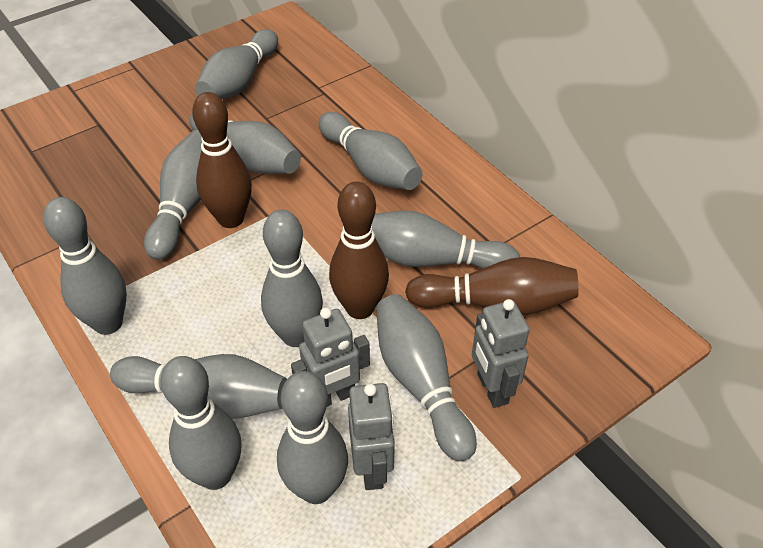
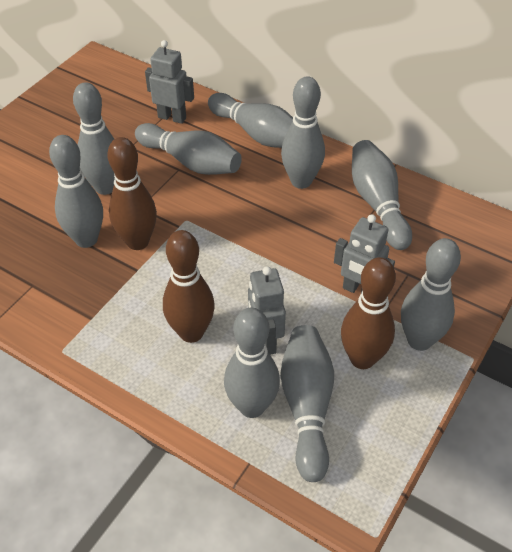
grey bowling pin: 11 -> 9

